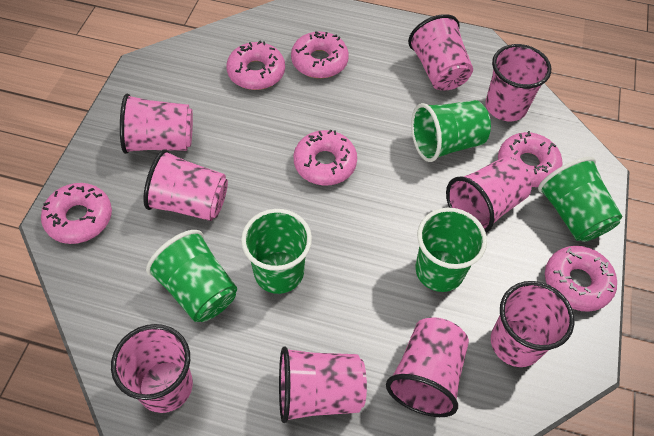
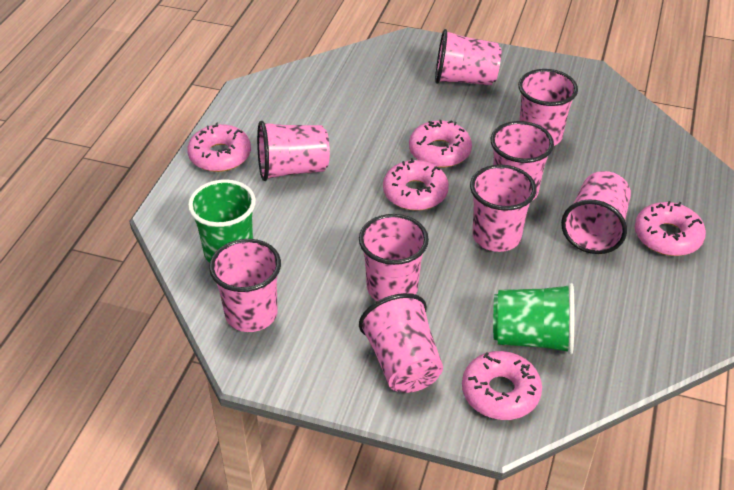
green cup: 5 -> 2
pink donut: 6 -> 5

